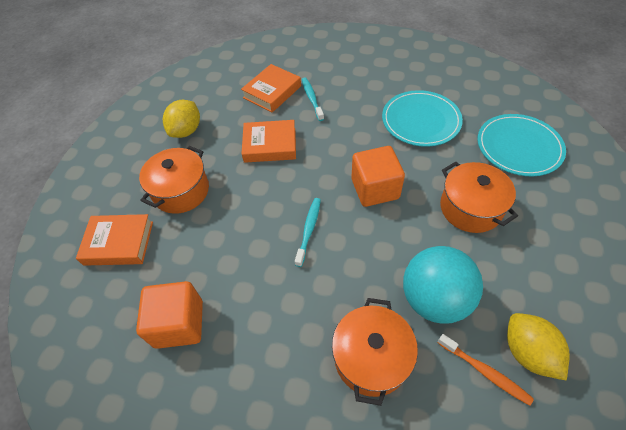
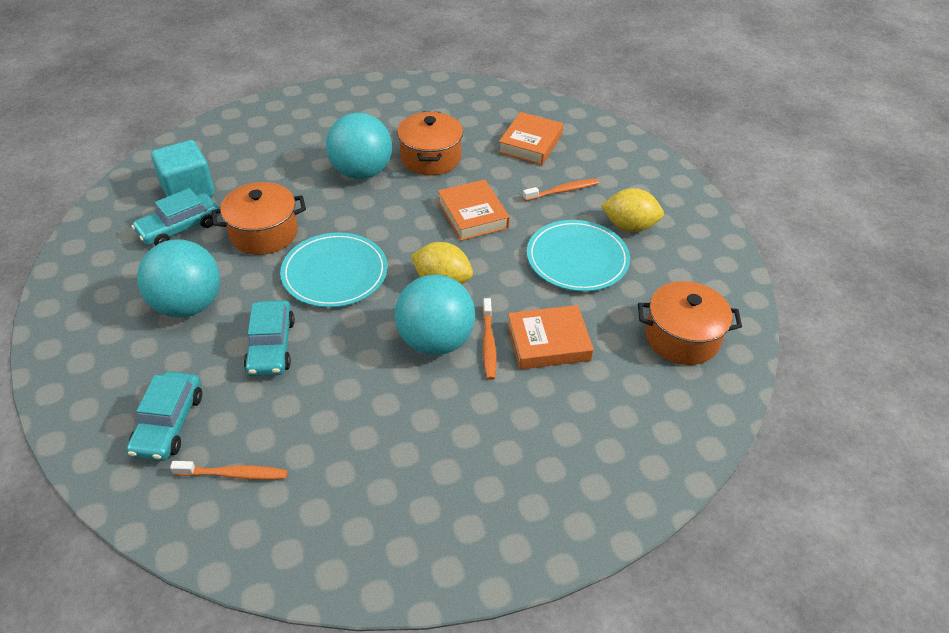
orange cube: 2 -> 0
orange toothbrush: 1 -> 3
turquoise ball: 1 -> 3
turquoise car: 0 -> 3
turquoise cube: 0 -> 1
turquoise toothbrush: 2 -> 0

